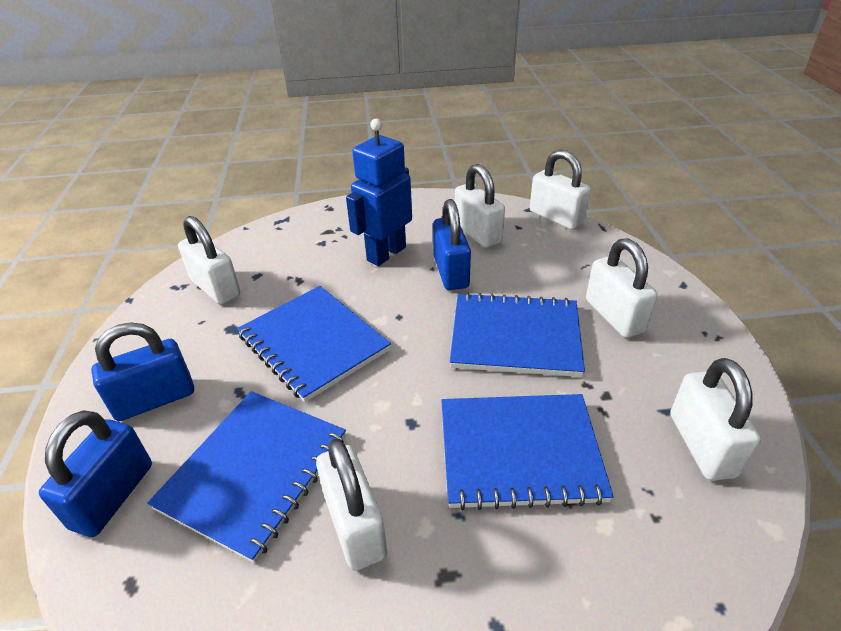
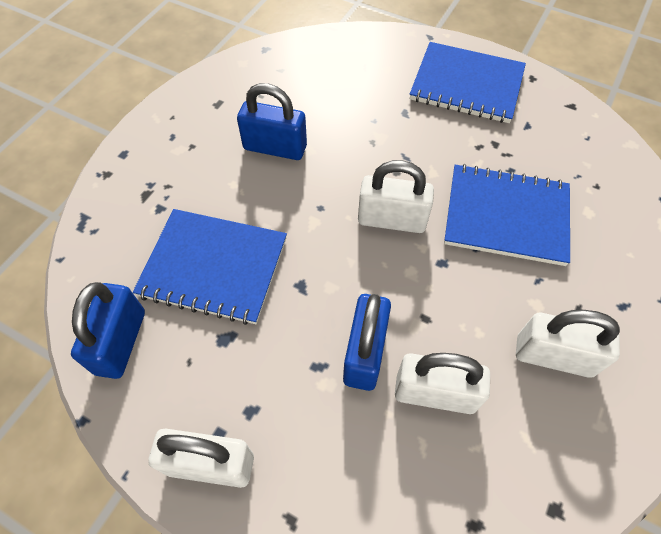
blue notebook: 4 -> 3
blue robot: 1 -> 0
white padlock: 6 -> 4

